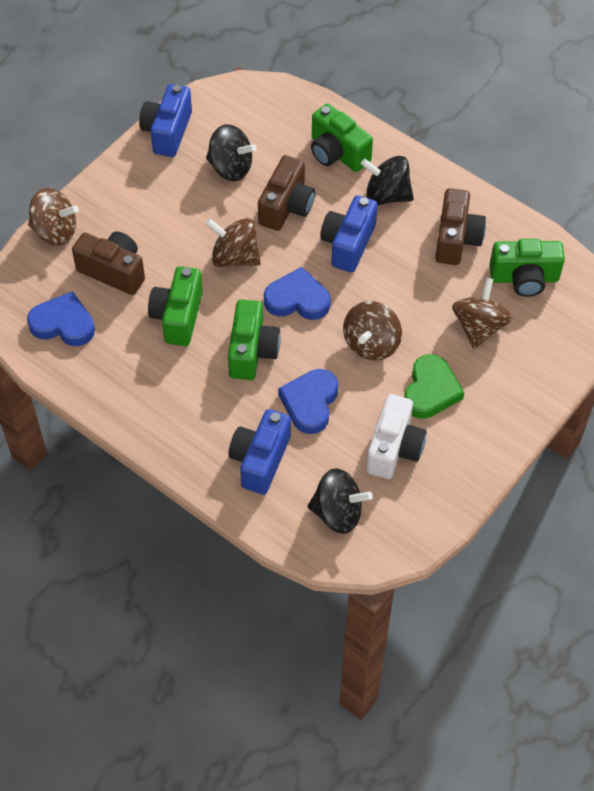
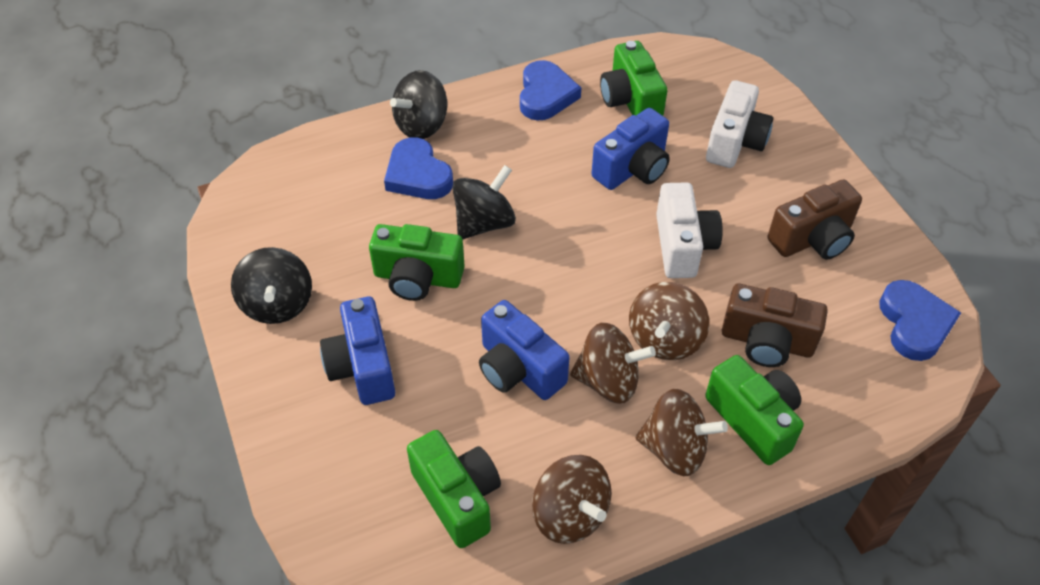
brown camera: 3 -> 2
green heart: 1 -> 0
white camera: 1 -> 2

